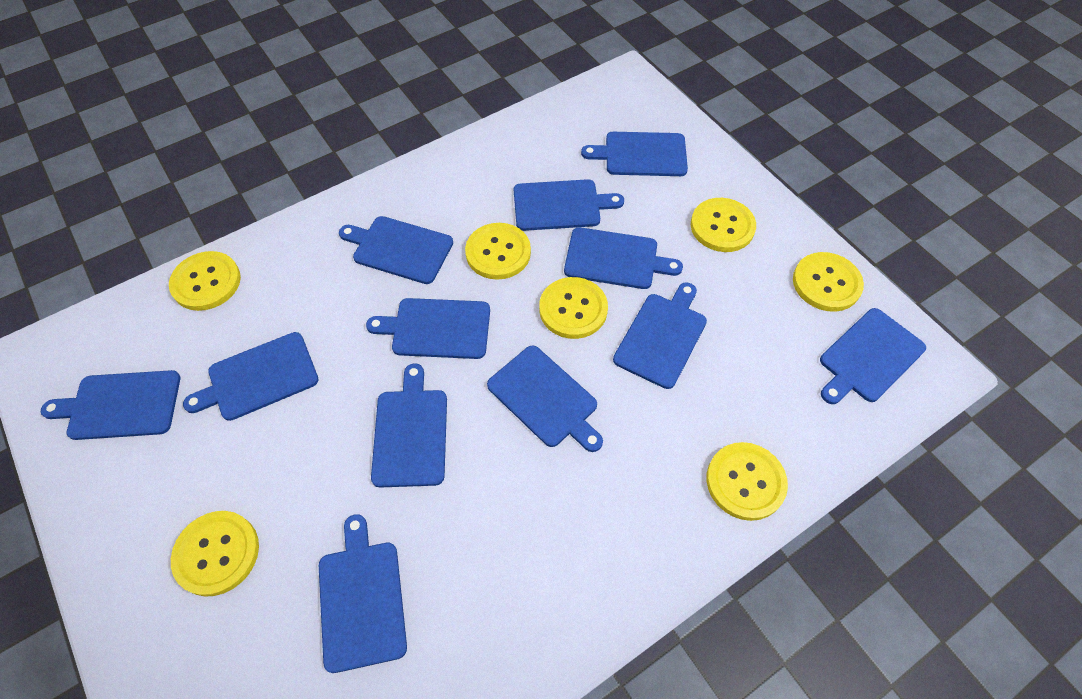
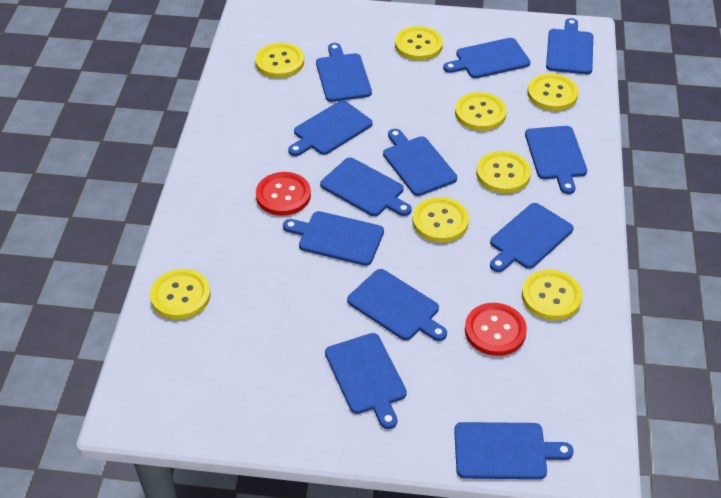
red button: 0 -> 2
yellow button: 7 -> 8

